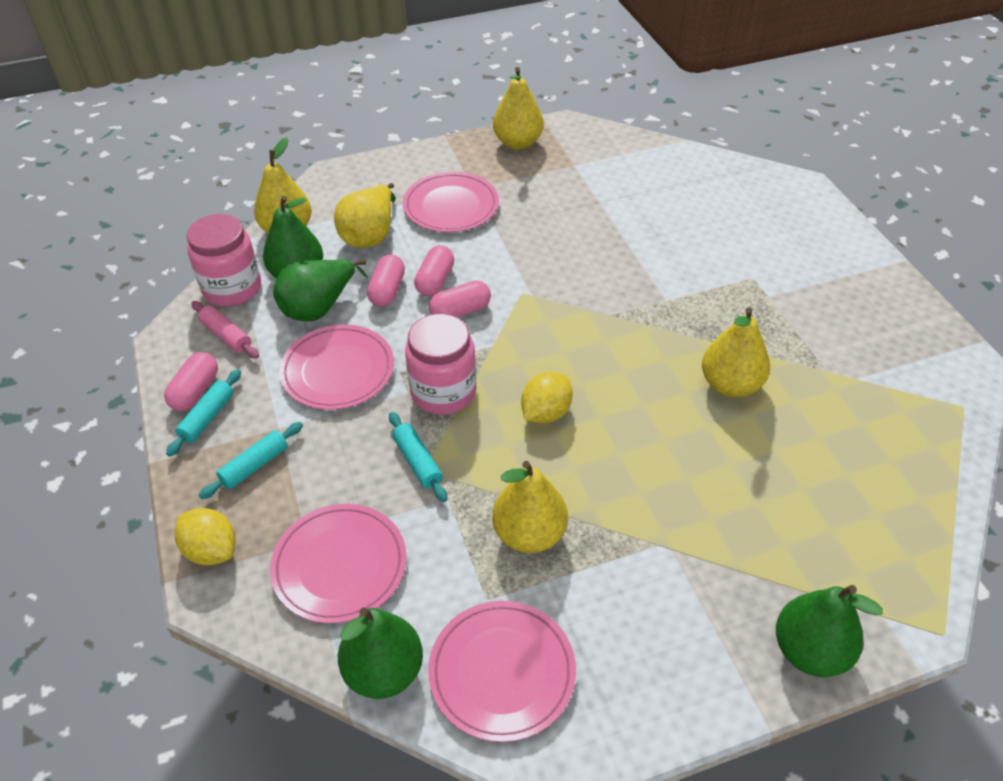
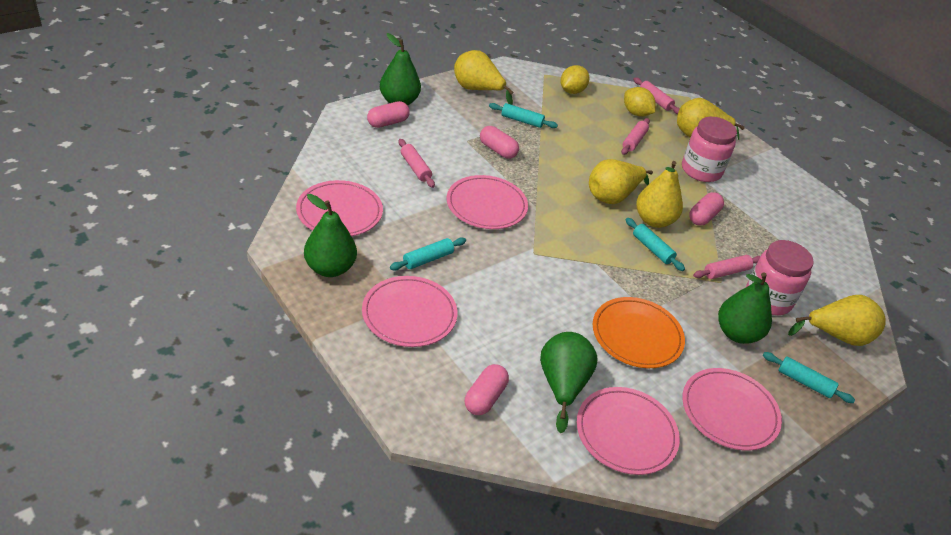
orange plate: 0 -> 1
pink plate: 4 -> 5
pink rolling pin: 1 -> 4
turquoise rolling pin: 3 -> 4

